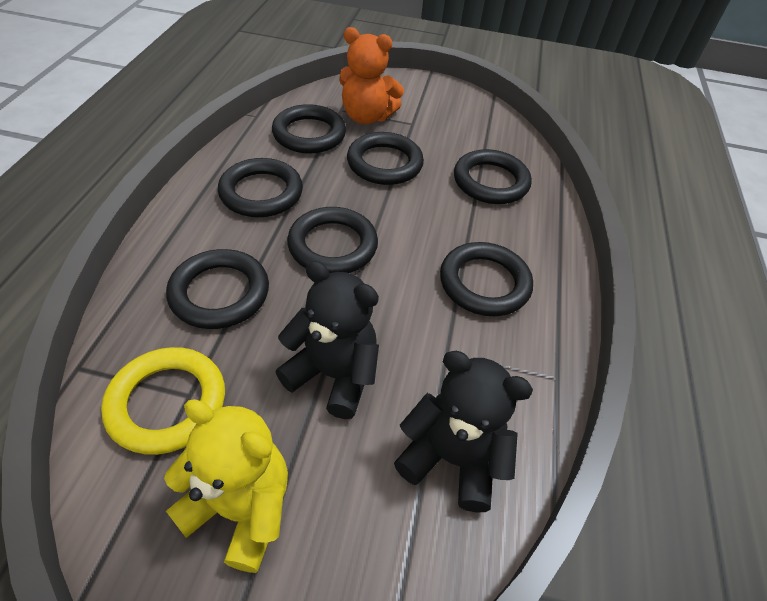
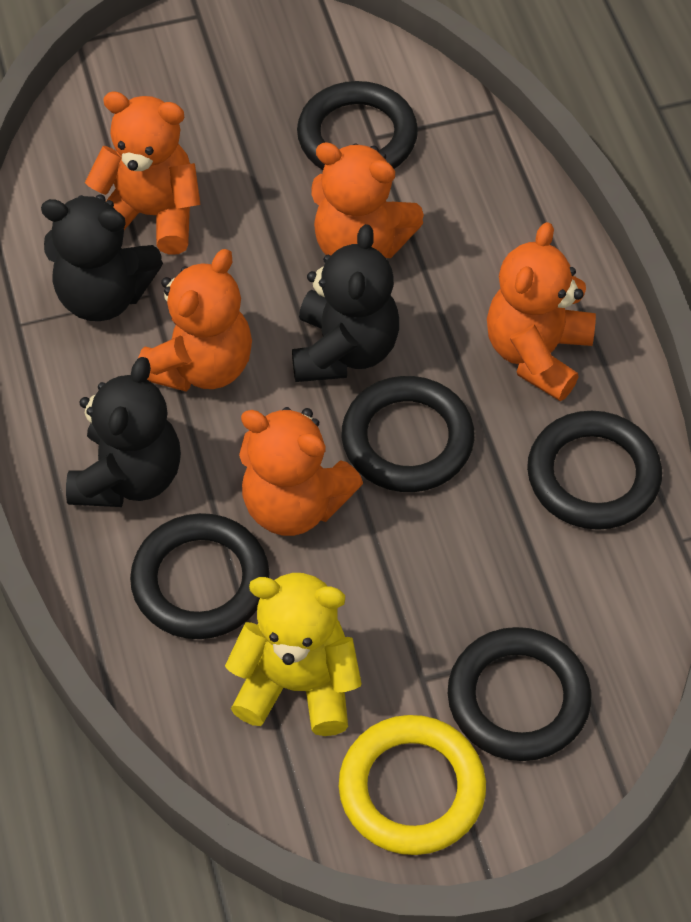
black ring: 7 -> 5
black teddy bear: 2 -> 3
orange teddy bear: 1 -> 5

